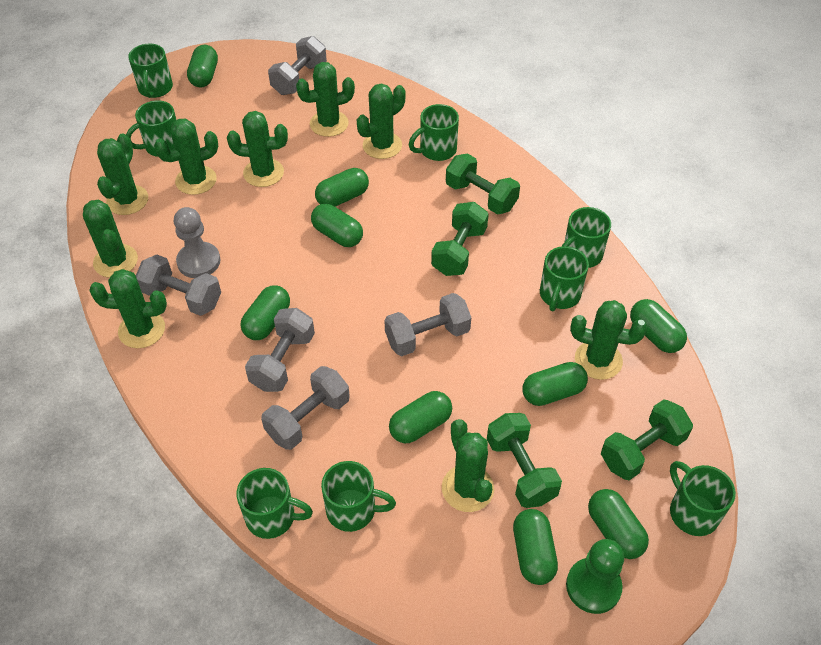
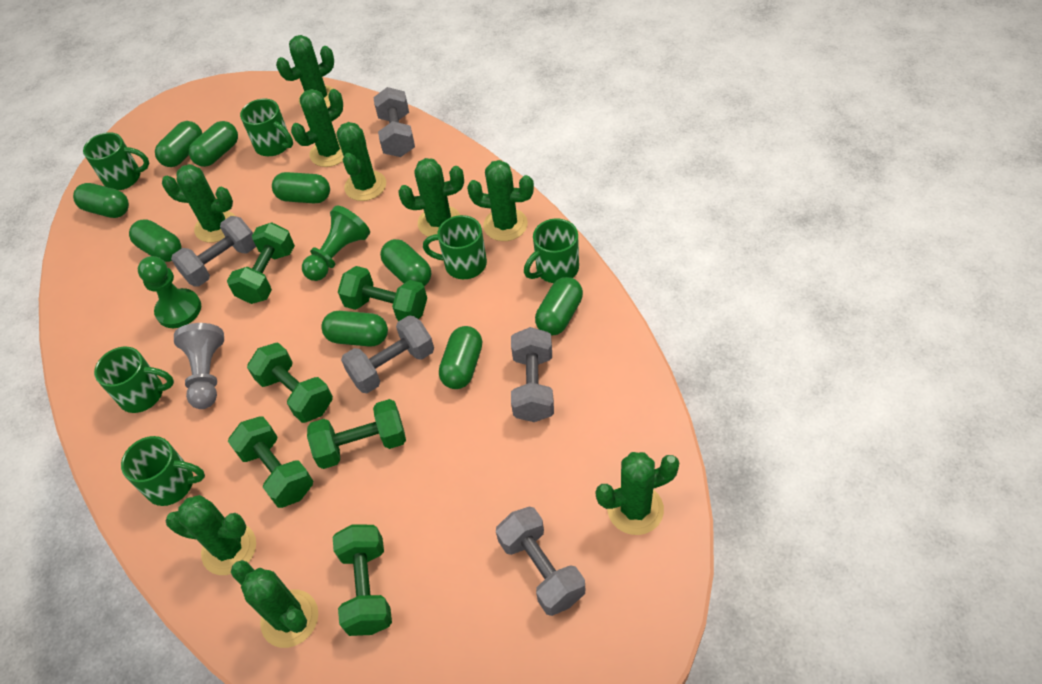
green dumbbell: 4 -> 6
green mug: 8 -> 6
green pawn: 1 -> 2

